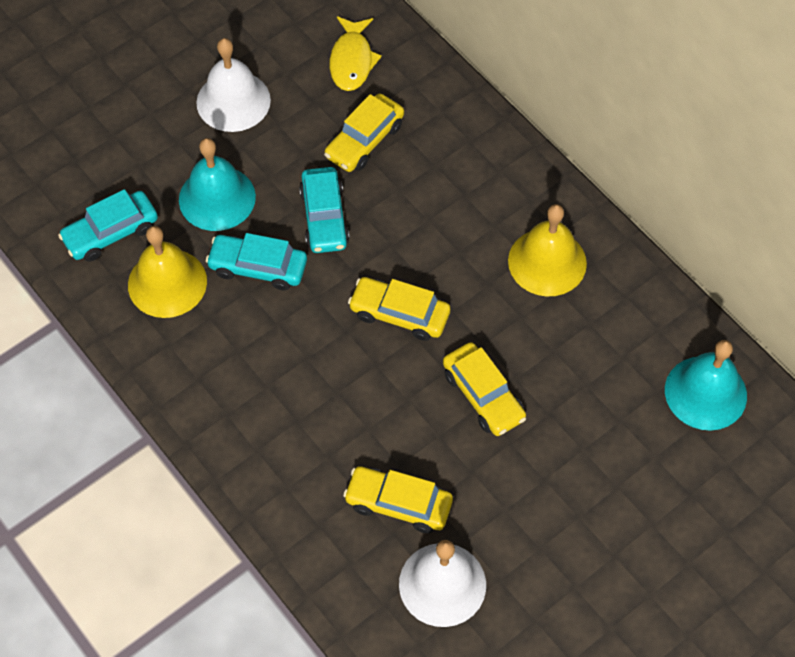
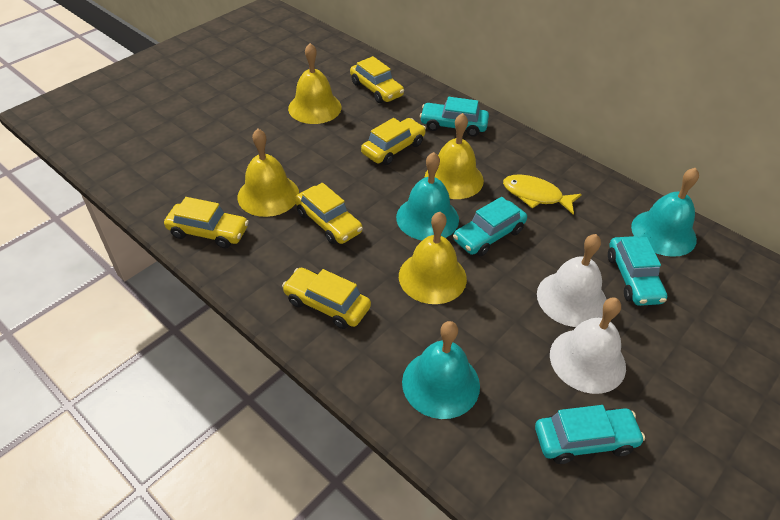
turquoise bell: 2 -> 3
turquoise car: 3 -> 4
yellow bell: 2 -> 4
yellow car: 4 -> 5

